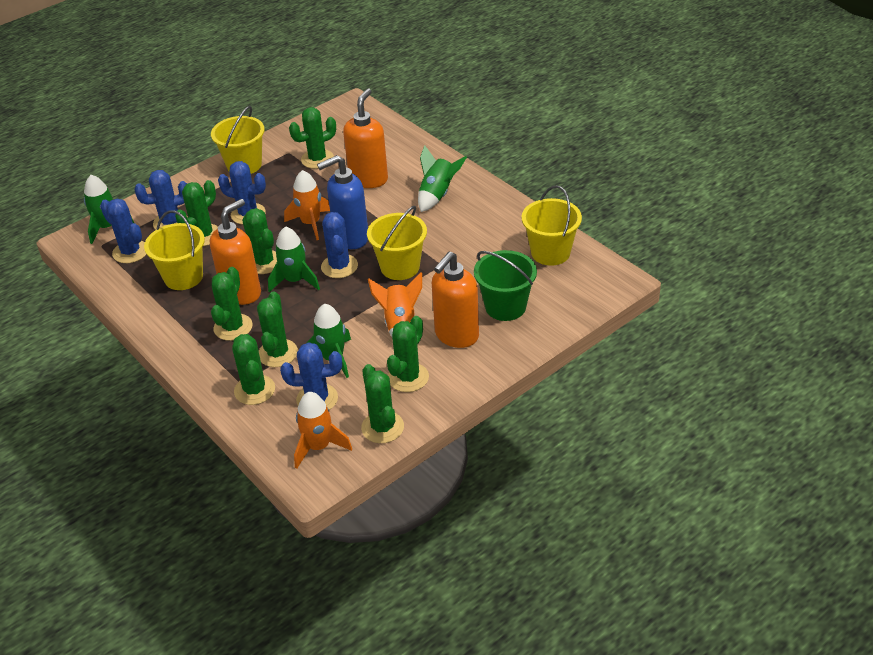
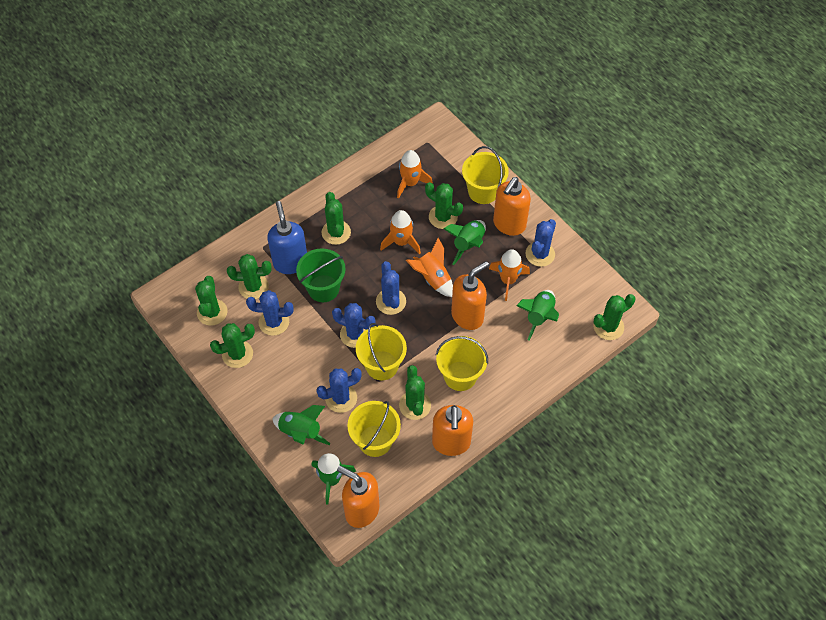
green cactus: 8 -> 7
orange rocket: 3 -> 4
orange soap dispenser: 3 -> 4

